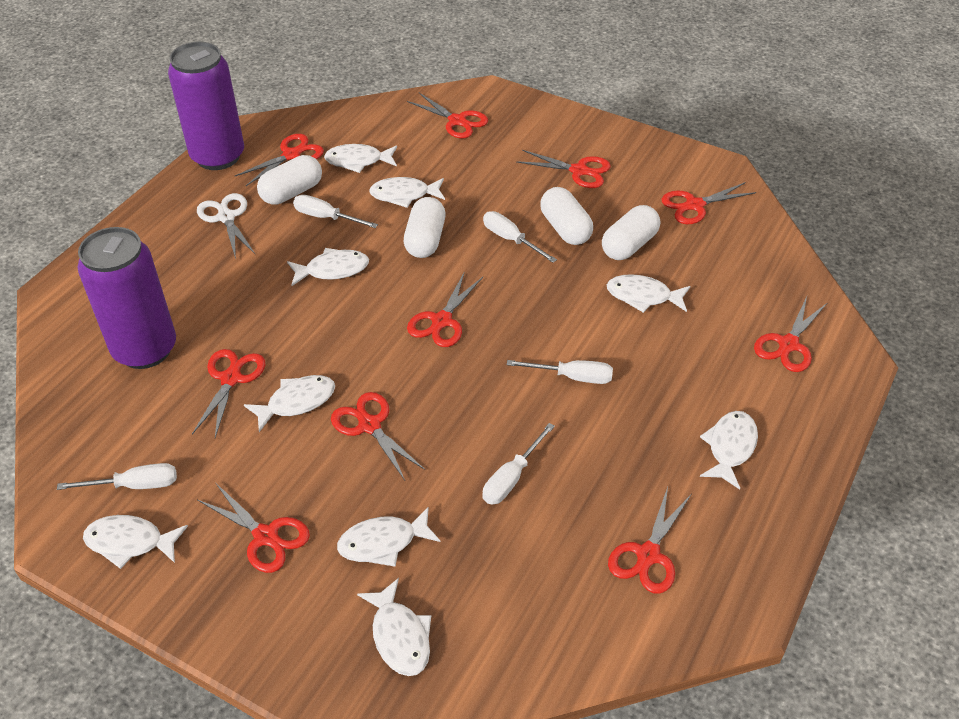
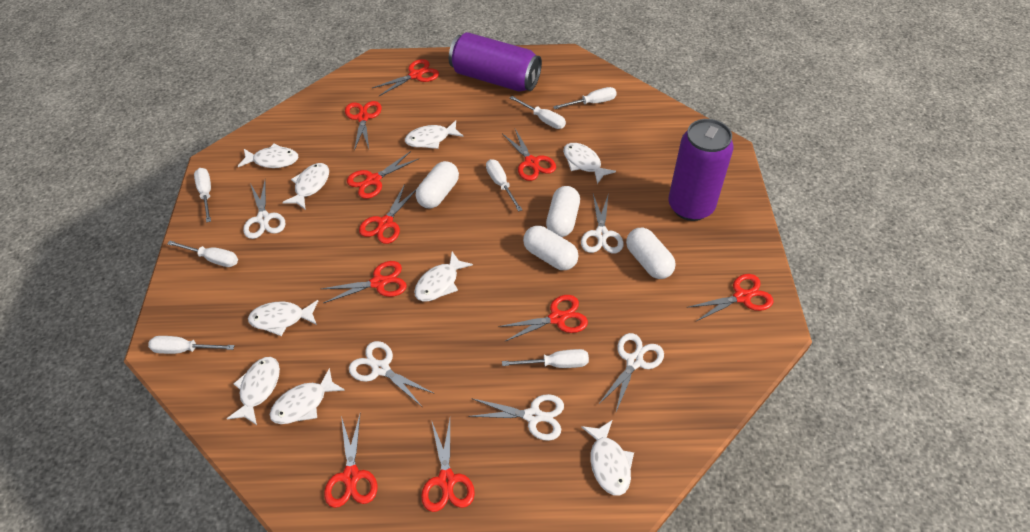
white scissors: 1 -> 5
white screwdriver: 5 -> 7

